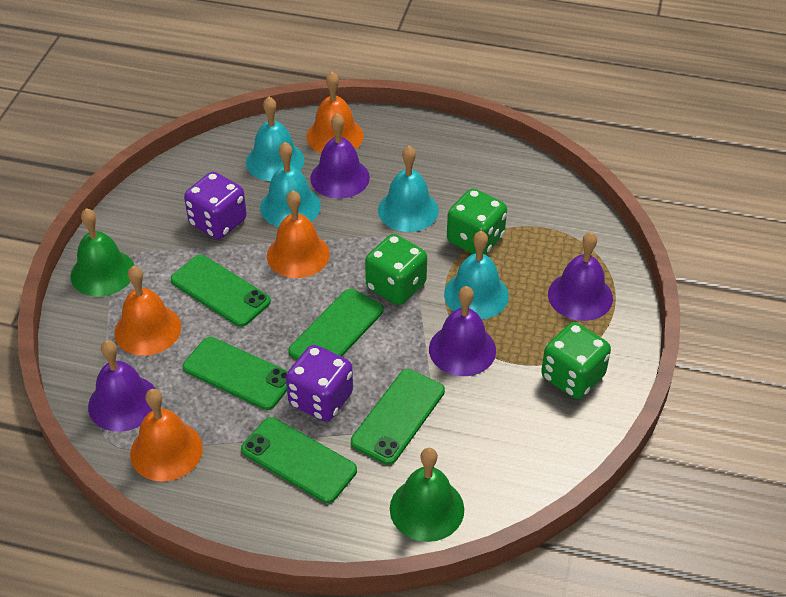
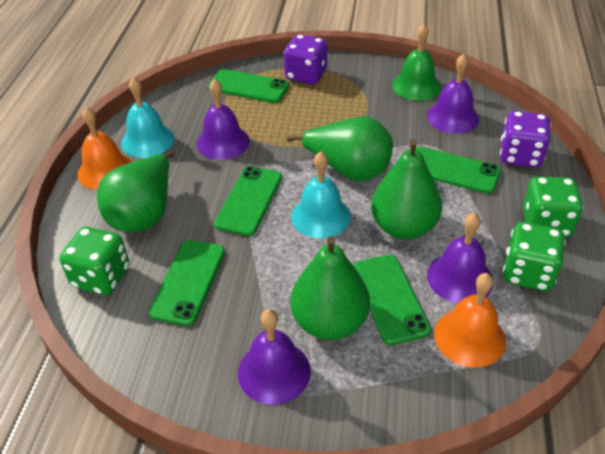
green bell: 2 -> 1
green pear: 0 -> 4
orange bell: 4 -> 2
turquoise bell: 4 -> 2

